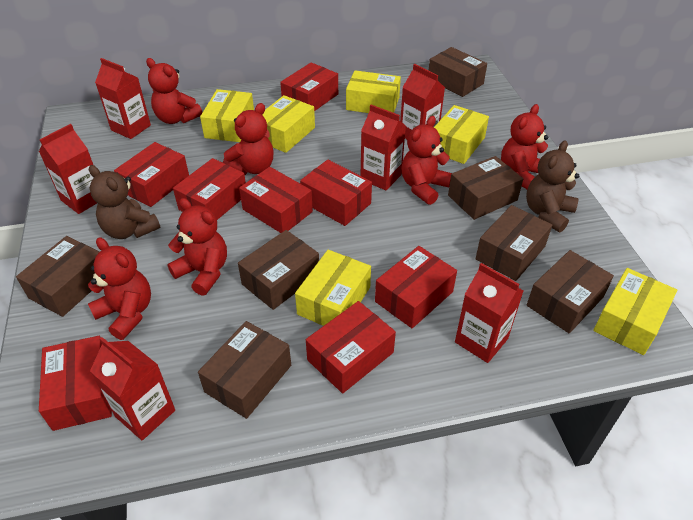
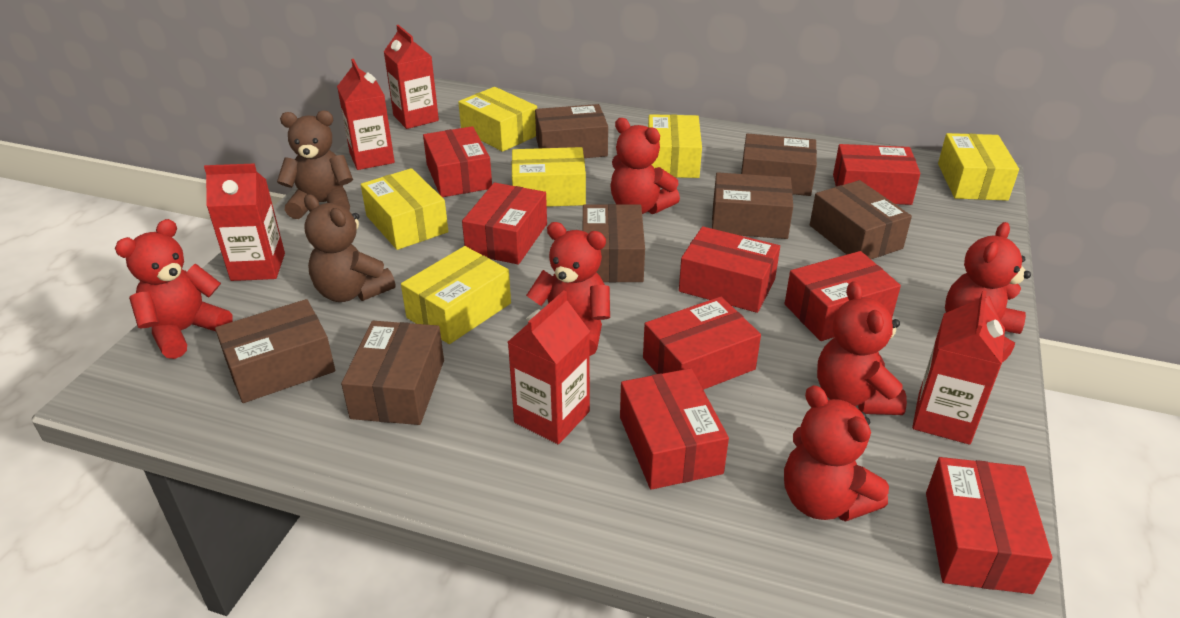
red carton: 6 -> 5

